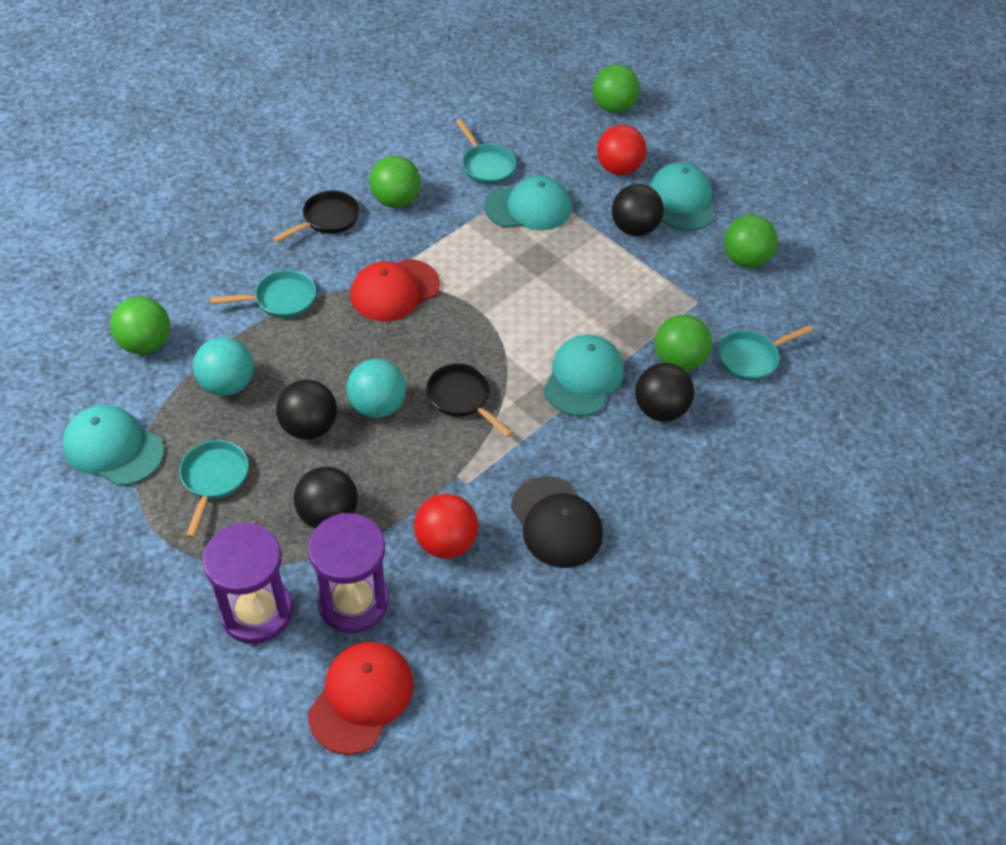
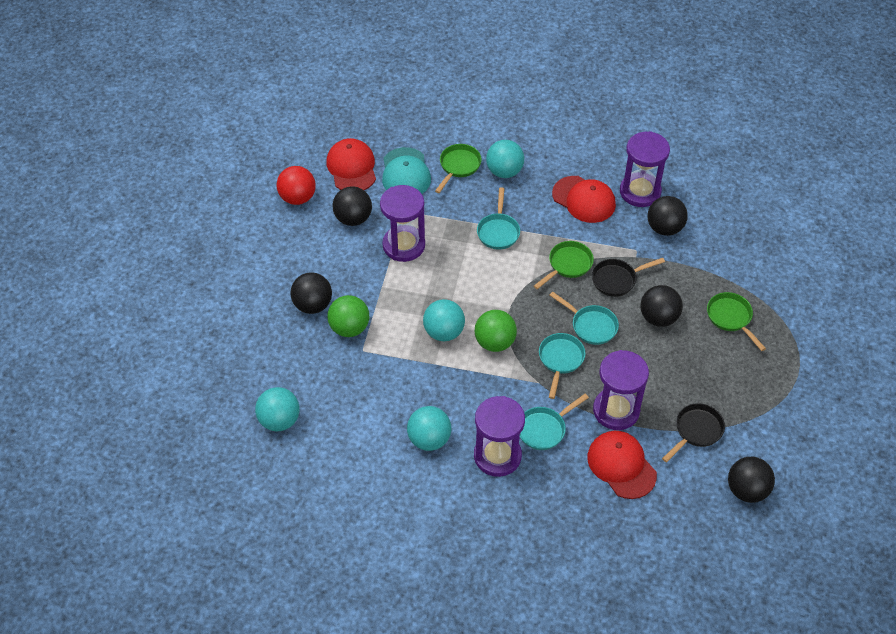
black ball: 4 -> 5
black cap: 1 -> 0
green ball: 5 -> 2
green pan: 0 -> 3
purple hourglass: 2 -> 4
red ball: 2 -> 1
red cap: 2 -> 3
turquoise ball: 2 -> 4
turquoise cap: 4 -> 1

